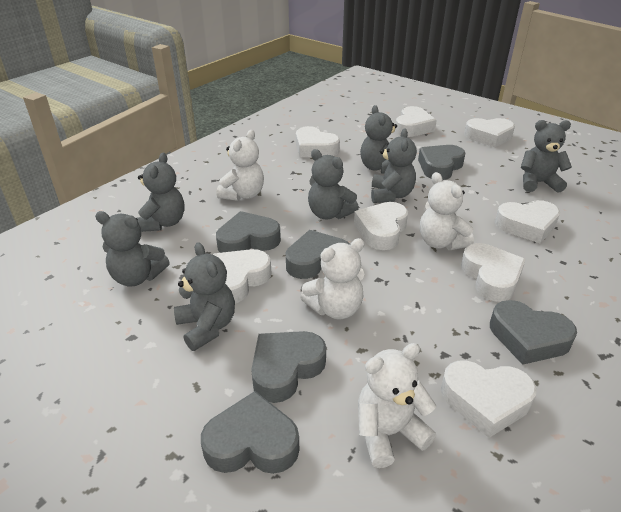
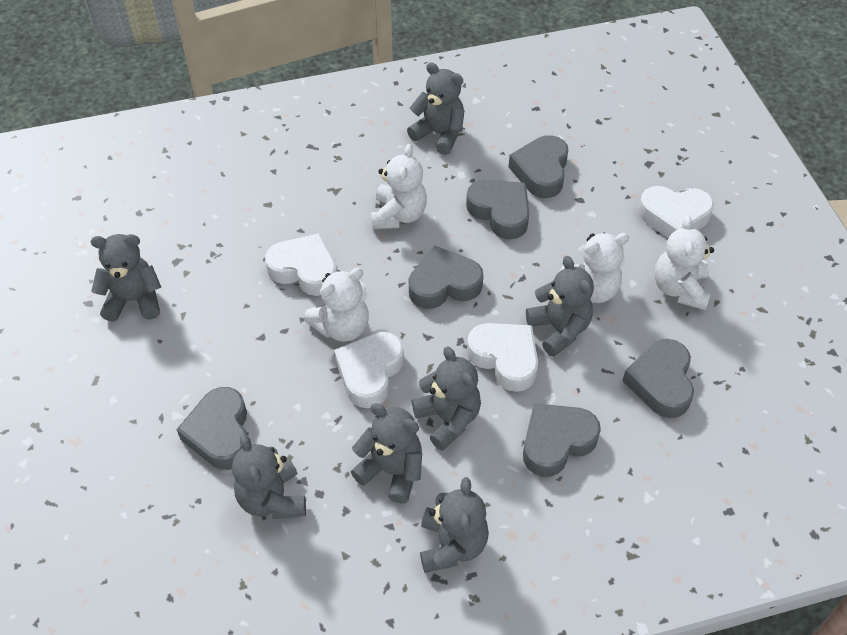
white heart: 8 -> 4

